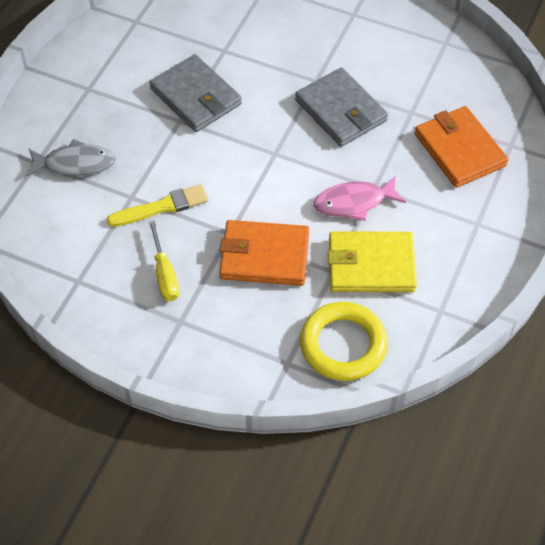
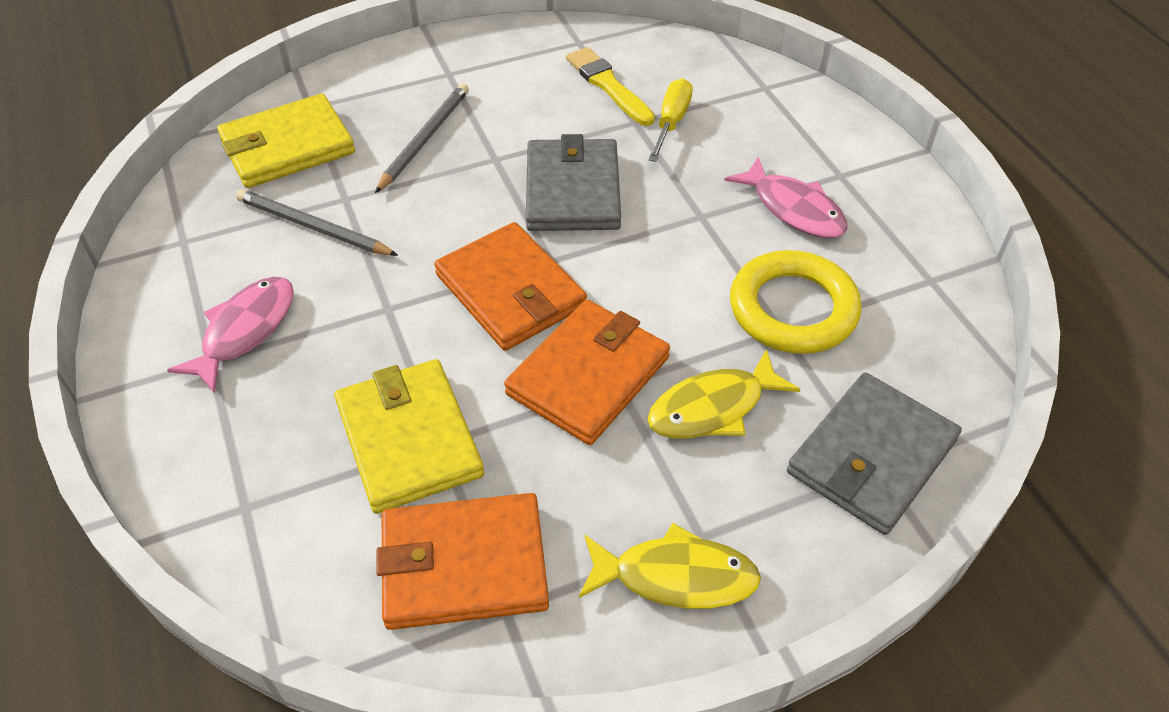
grey fish: 1 -> 0
grey pencil: 0 -> 2
orange wallet: 2 -> 3
pink fish: 1 -> 2
yellow fish: 0 -> 2
yellow wallet: 1 -> 2

